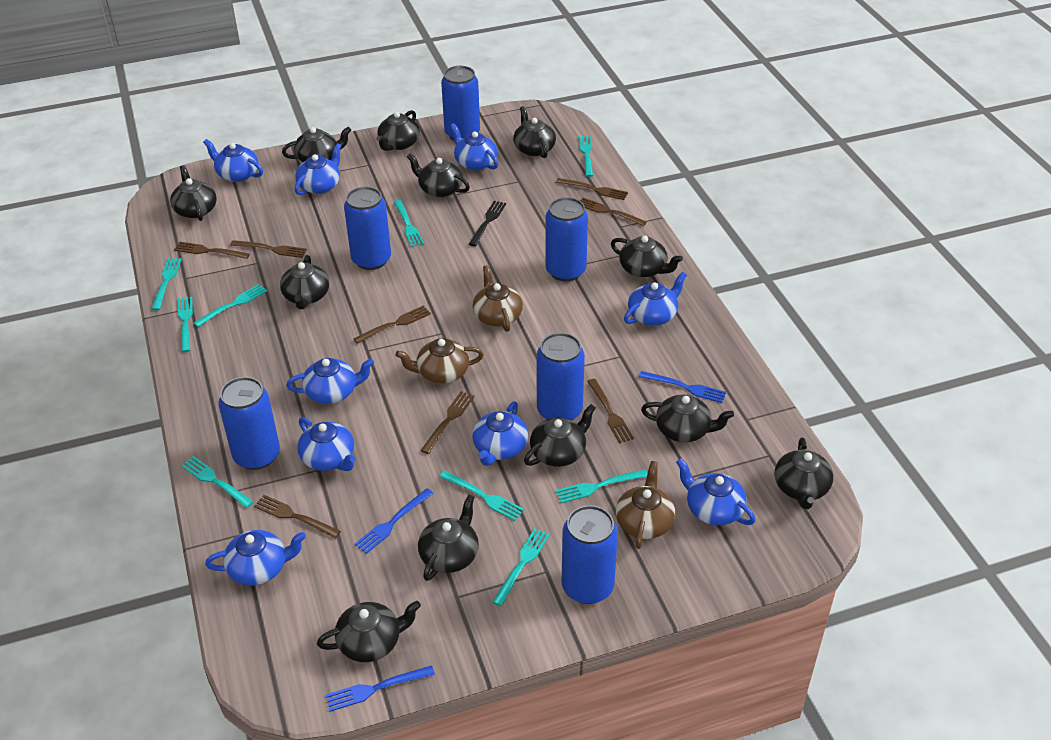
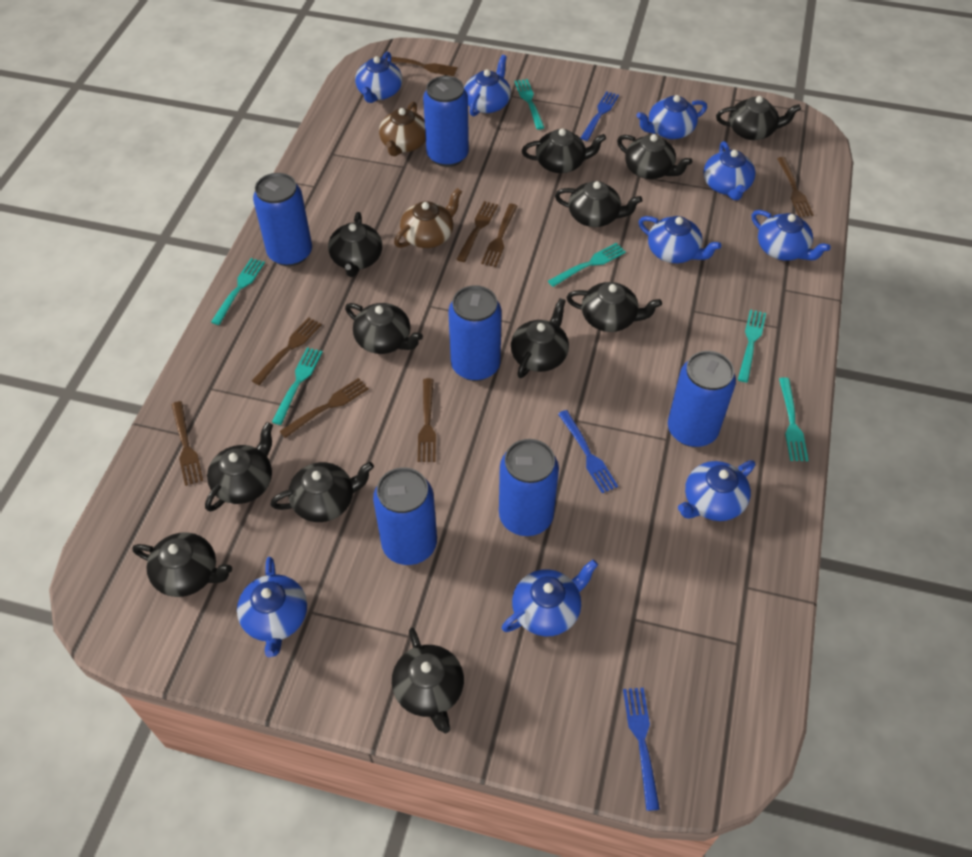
black fork: 1 -> 0
brown teapot: 3 -> 2
turquoise fork: 9 -> 6

